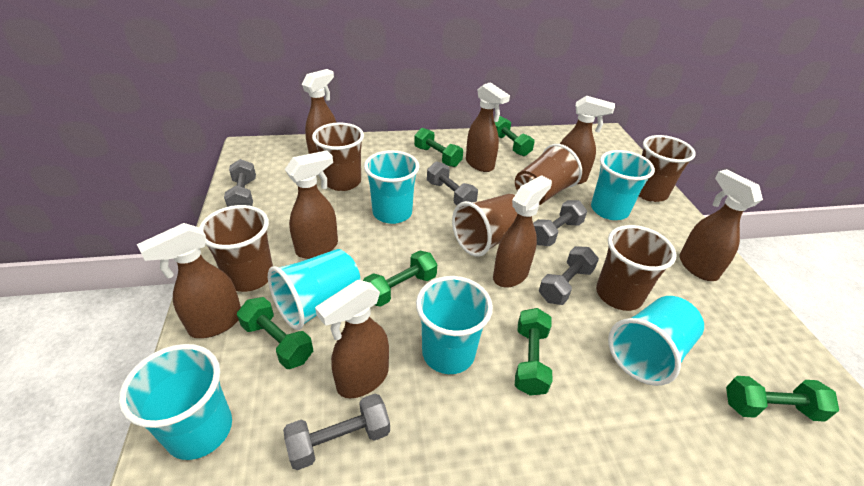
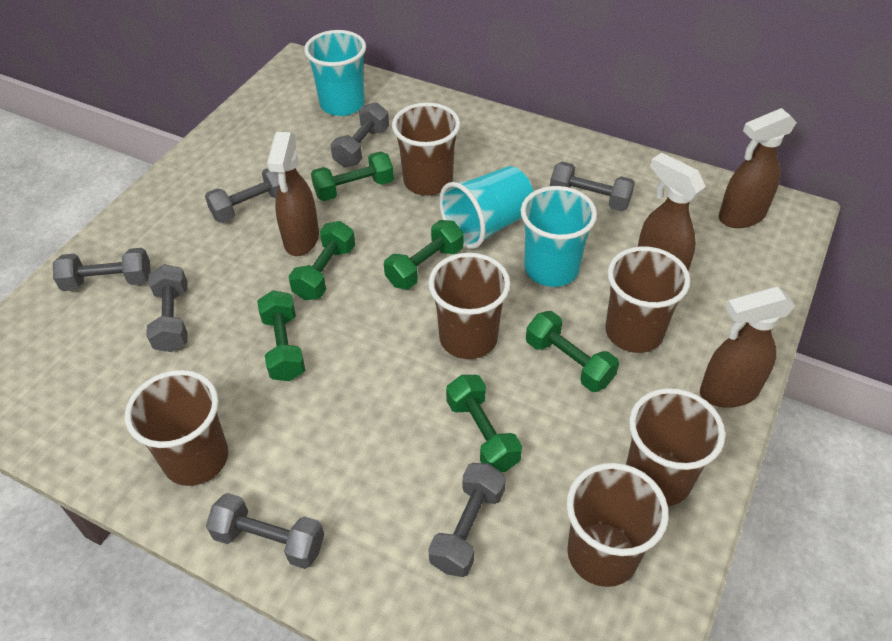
brown spray bottle: 8 -> 4
grey dumbbell: 5 -> 7
turquoise cup: 6 -> 3

